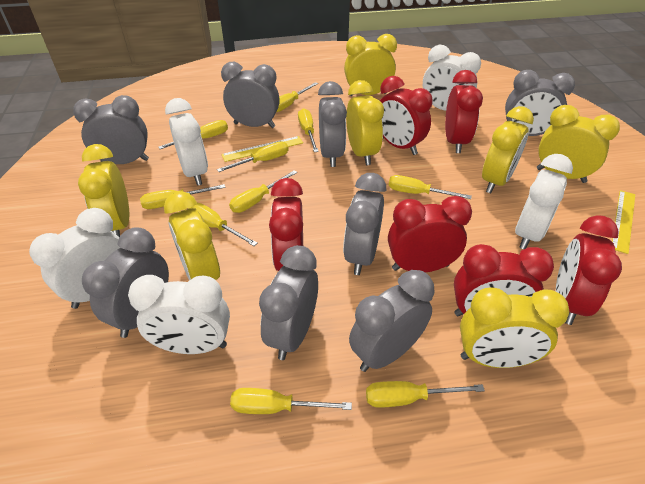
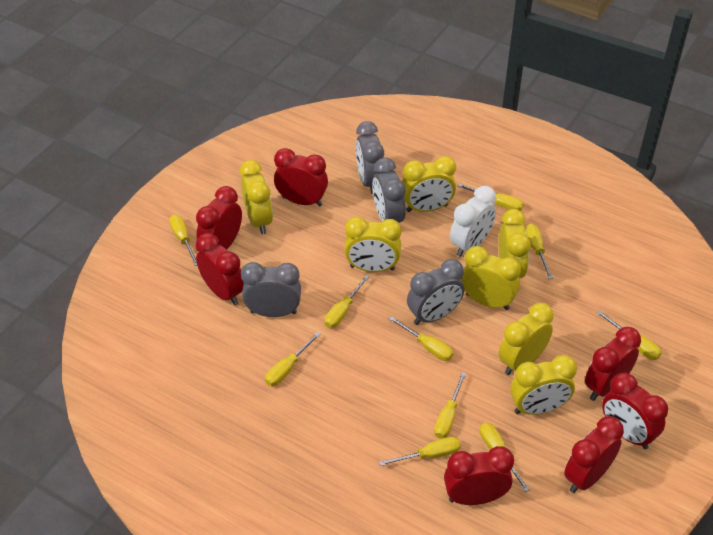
grey clock: 8 -> 4
red clock: 6 -> 7
white clock: 5 -> 1
yellow ruler: 2 -> 0

